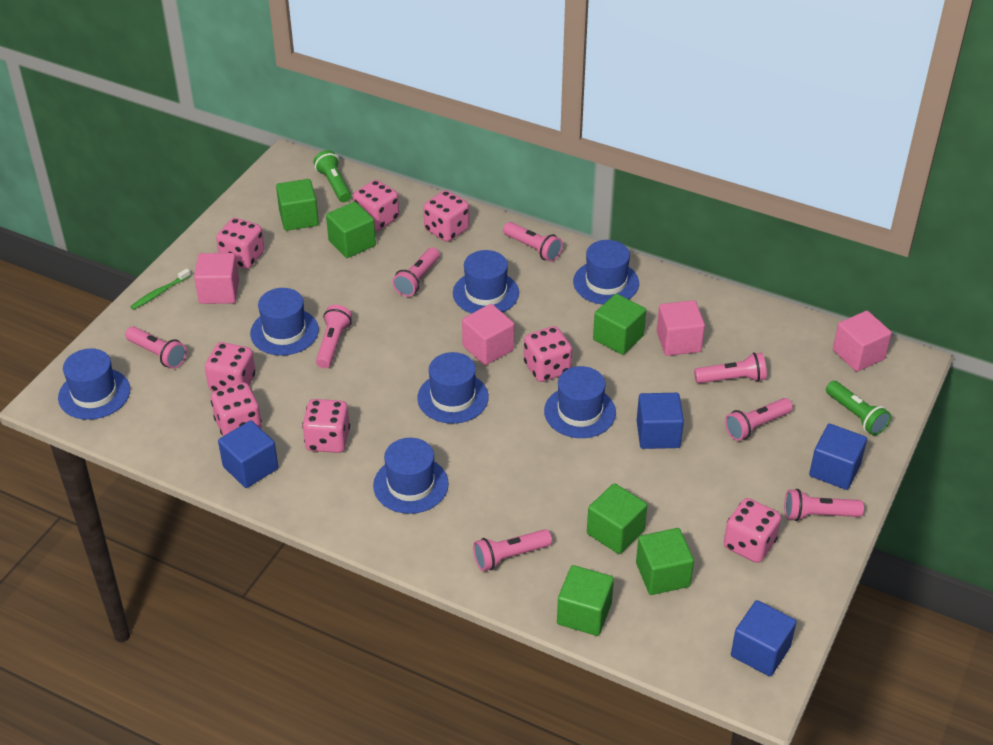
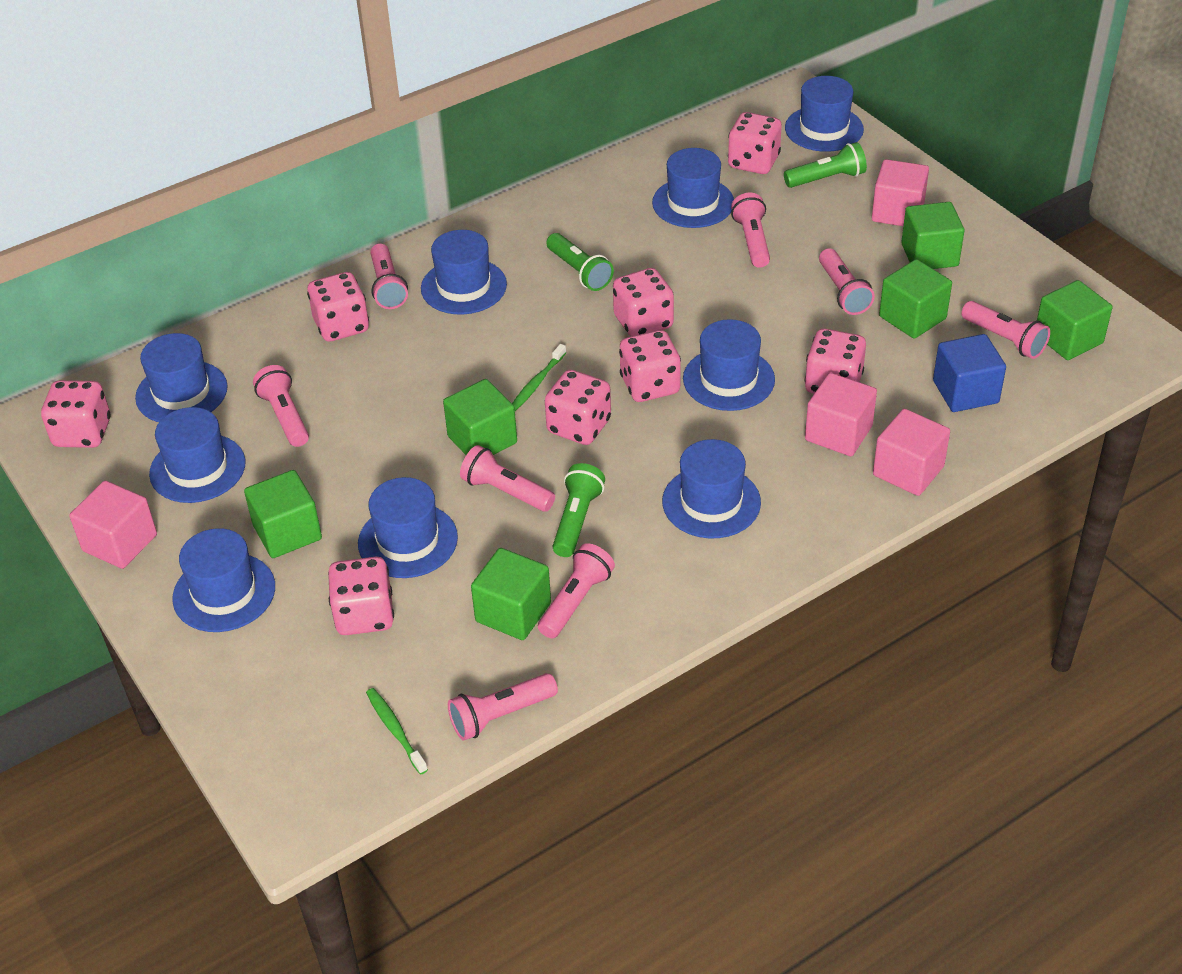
blue cube: 4 -> 1
blue hat: 7 -> 9
green flashlight: 2 -> 3
green toothbrush: 1 -> 2

